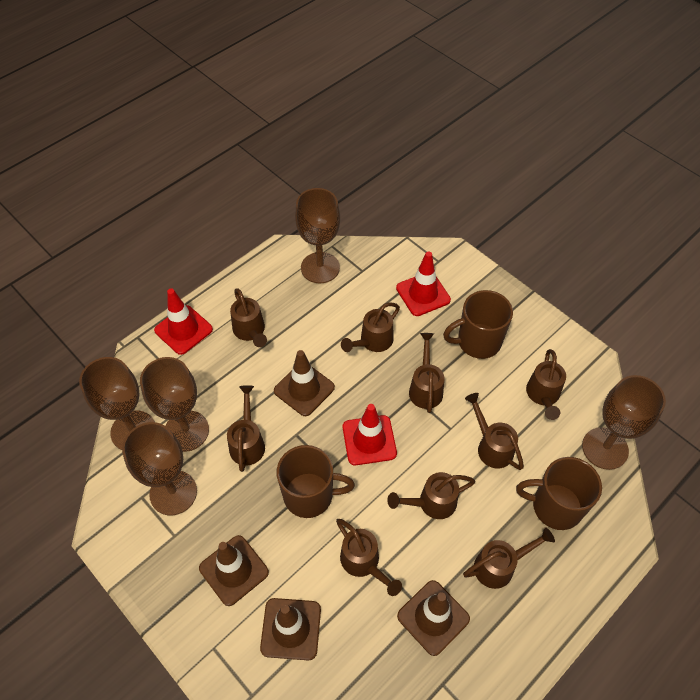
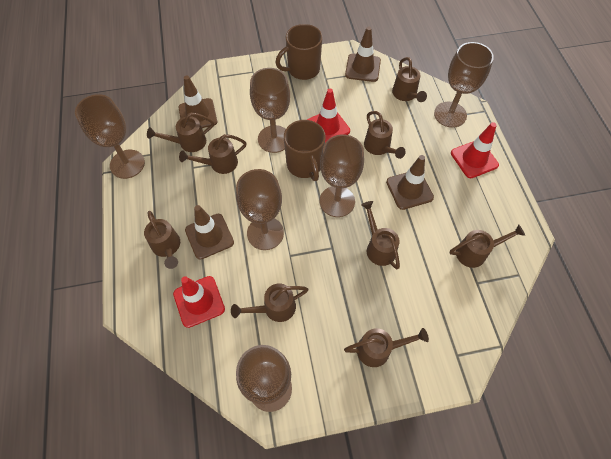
brown goblet: 5 -> 6
brown mug: 3 -> 2

